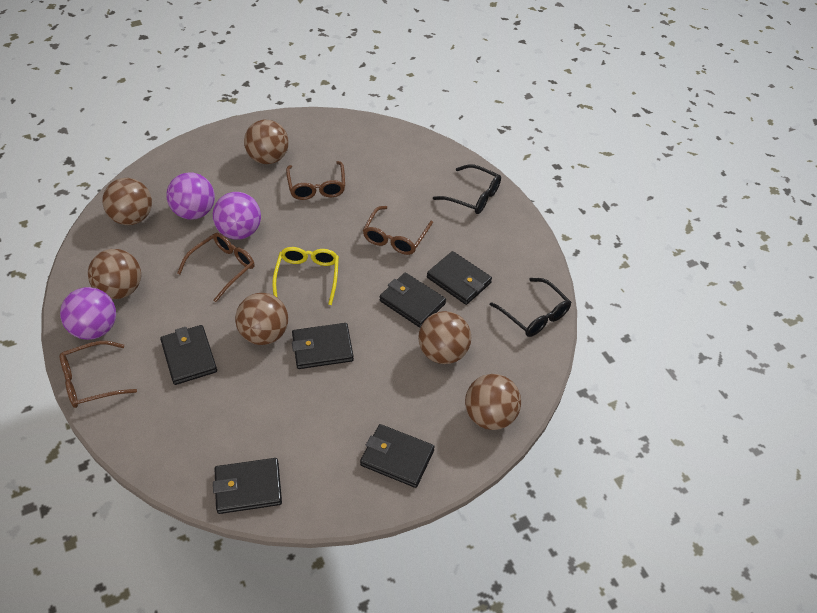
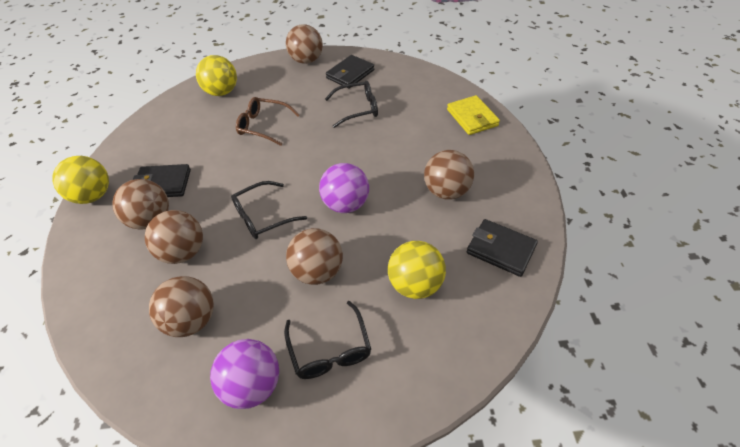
black glasses: 2 -> 3
black wallet: 6 -> 3
brown glasses: 4 -> 1
purple ball: 3 -> 2
yellow ball: 0 -> 3
yellow glasses: 1 -> 0
yellow wallet: 0 -> 1

